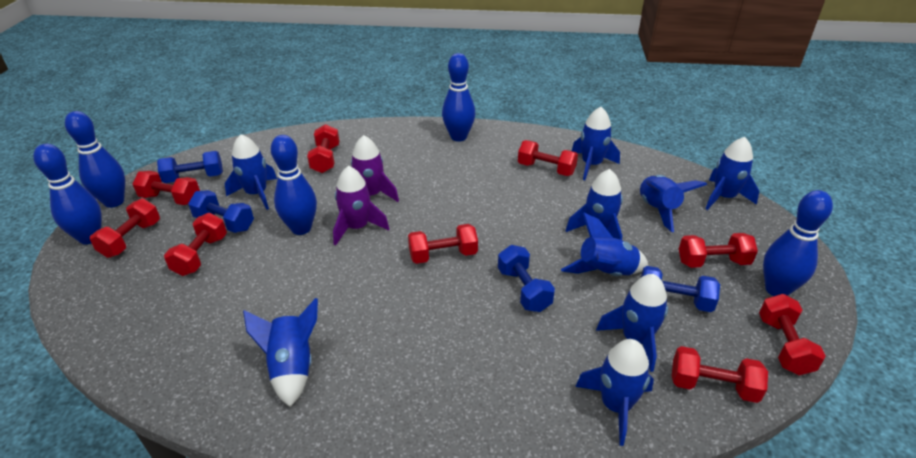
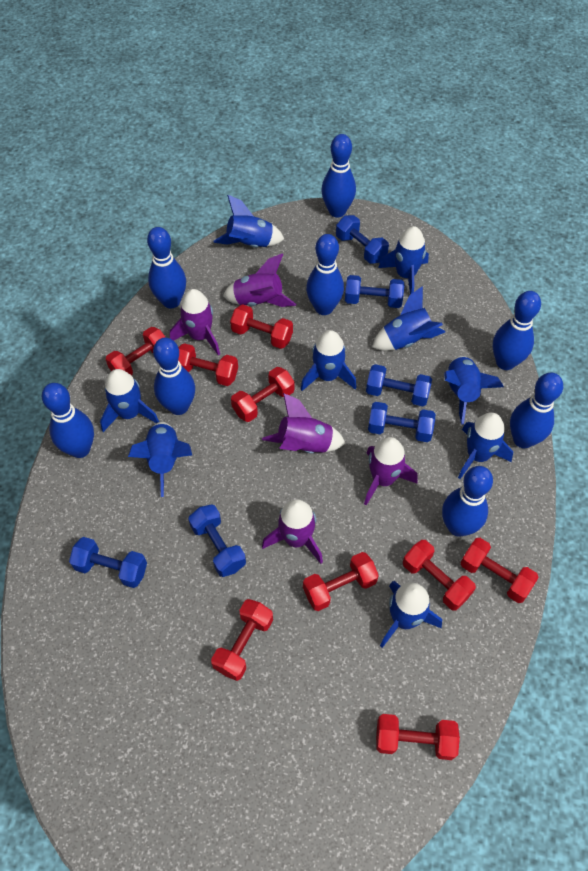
blue bowling pin: 5 -> 8
blue dumbbell: 4 -> 6
purple rocket: 2 -> 5

